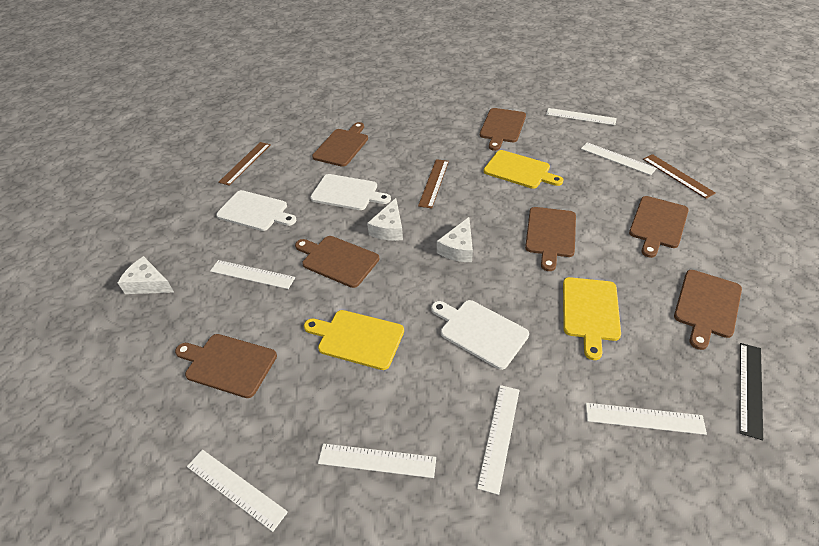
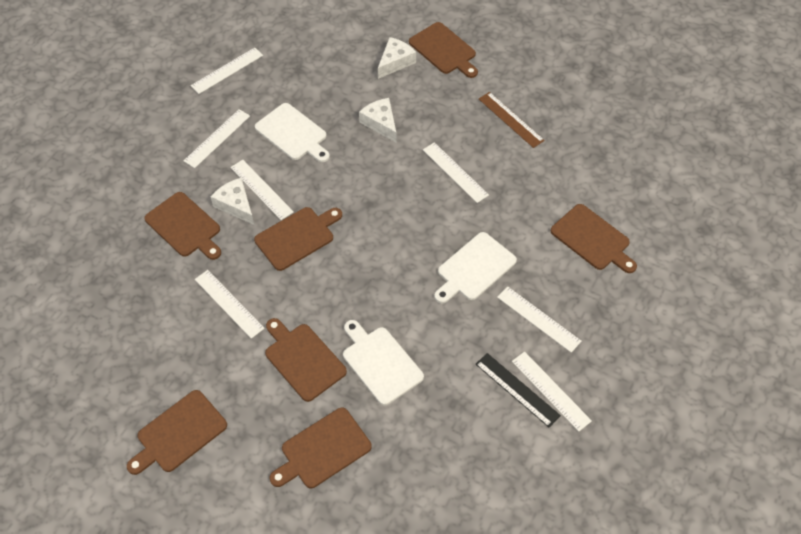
brown ruler: 3 -> 1
yellow cutting board: 3 -> 0

